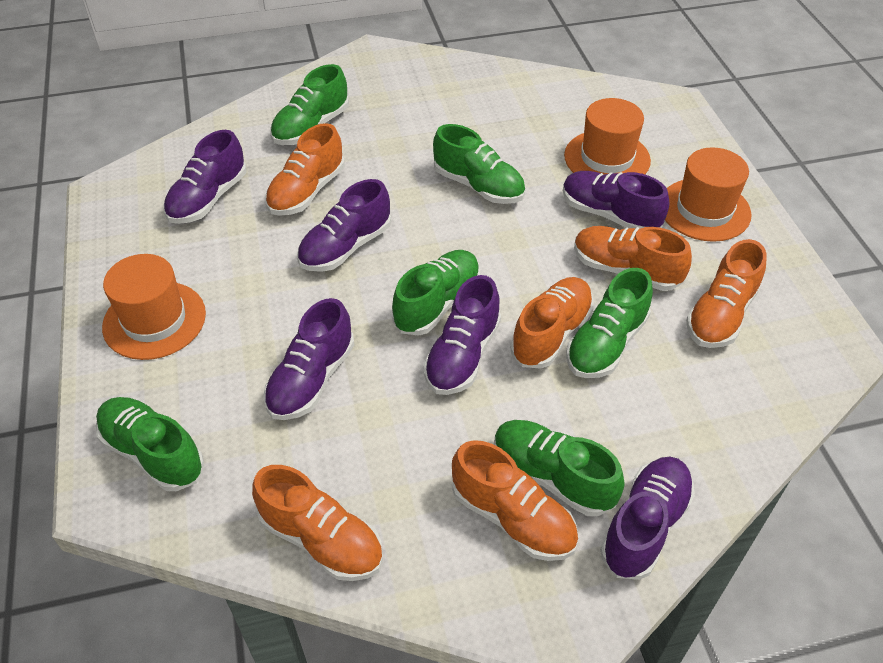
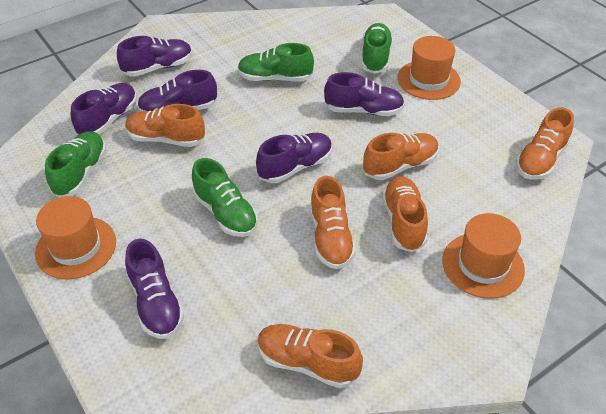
green shoe: 6 -> 4

